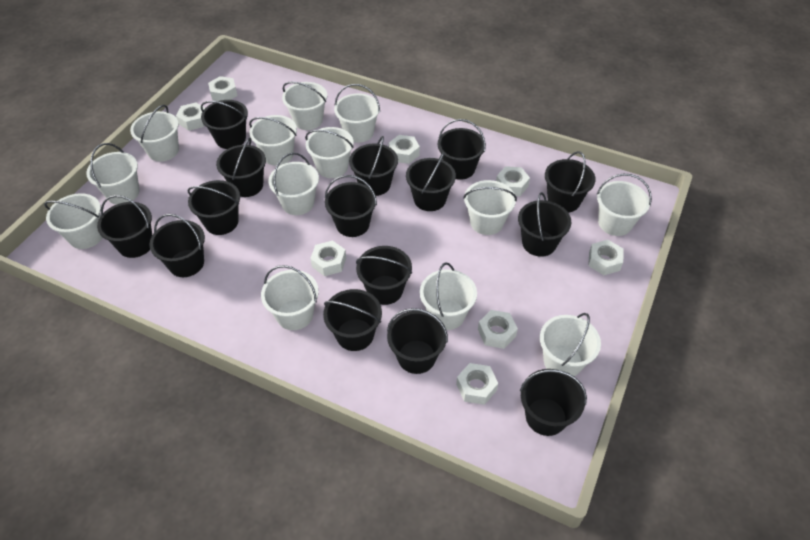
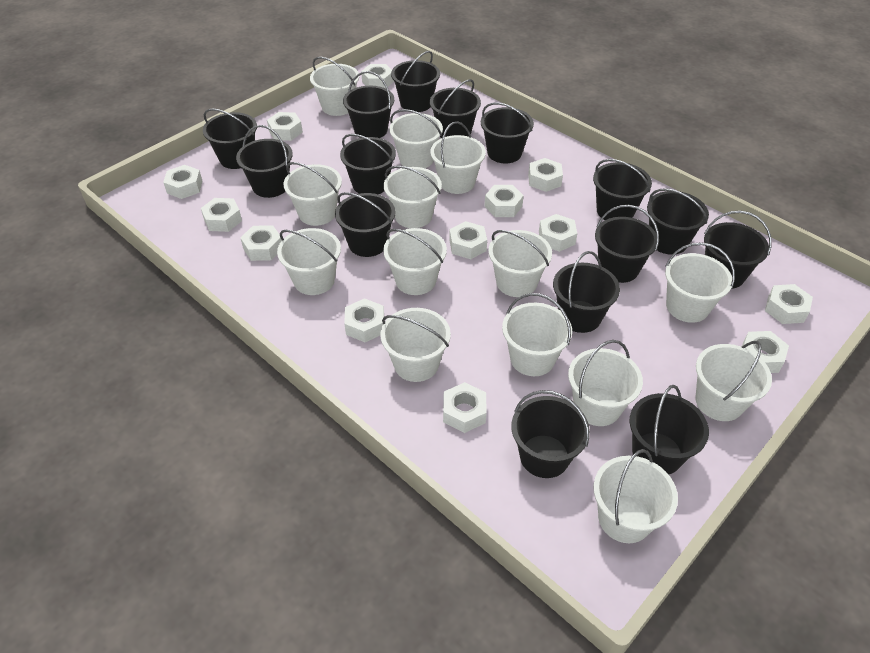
white bucket: 13 -> 14
white nut: 8 -> 13

